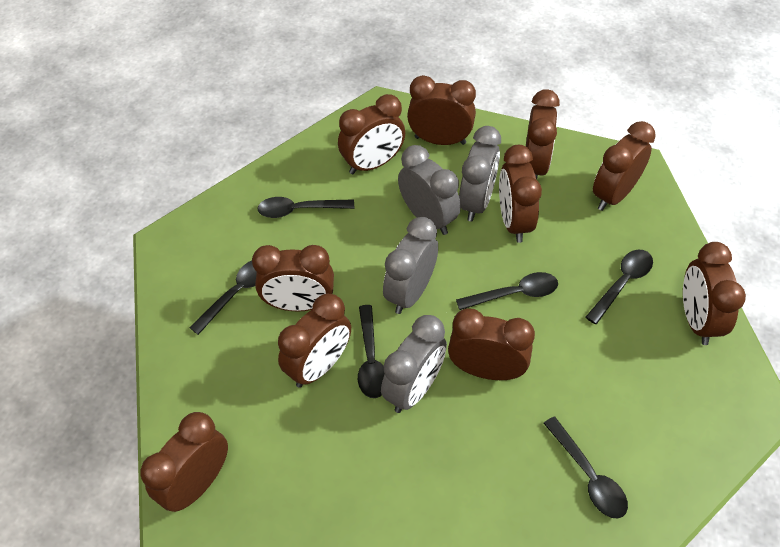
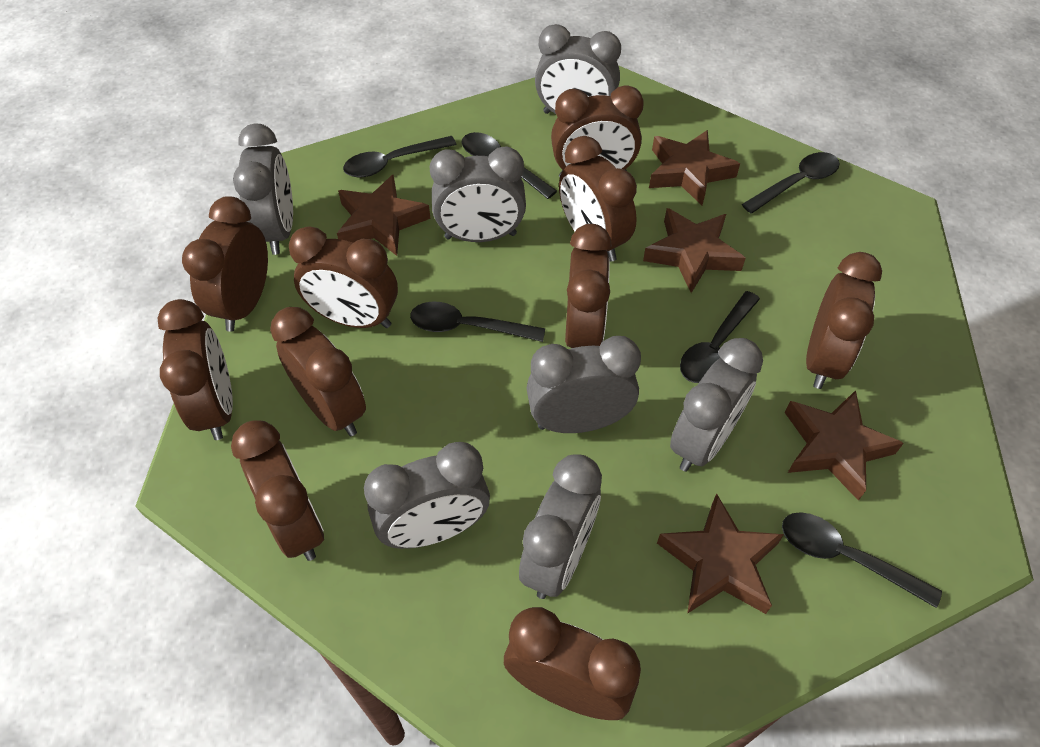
brown star: 0 -> 5
grey clock: 4 -> 7

